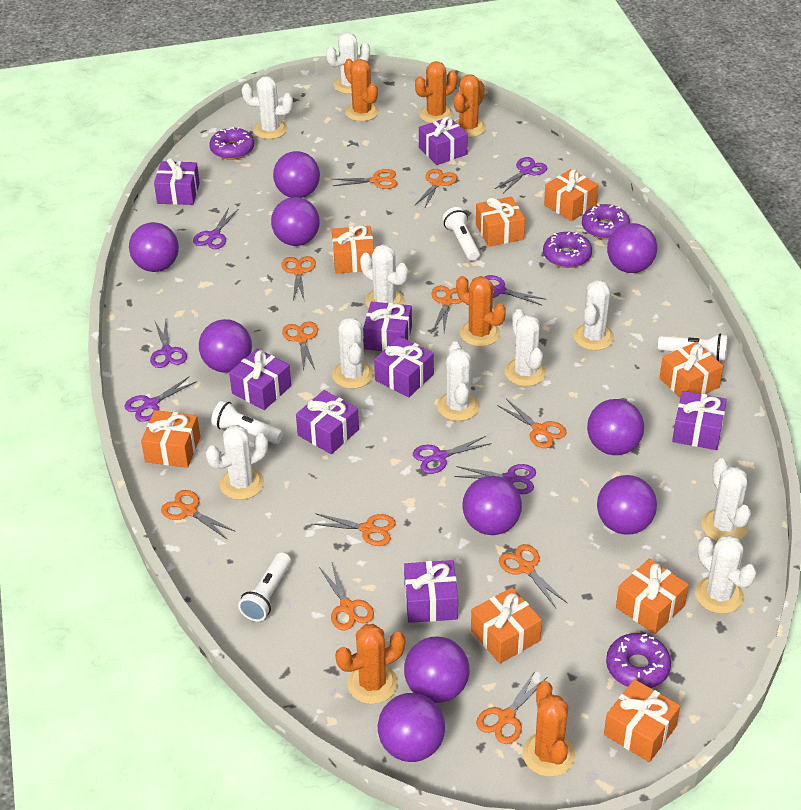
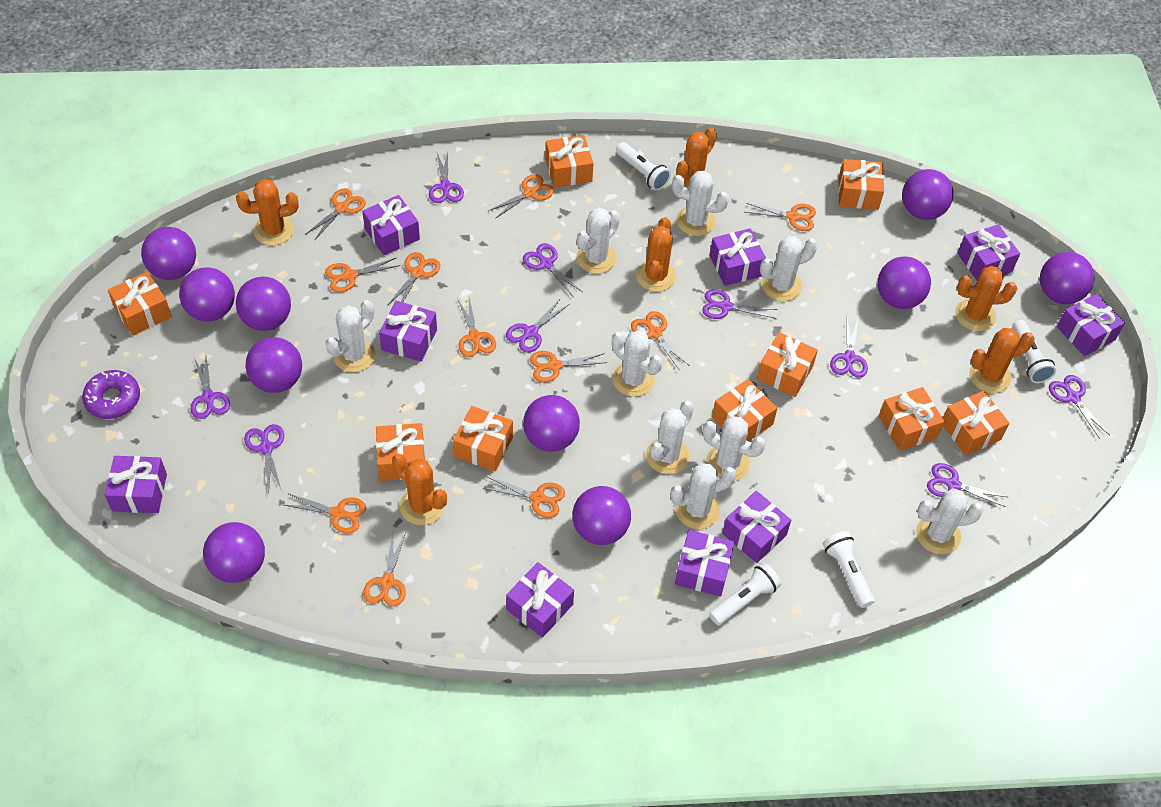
orange gift: 8 -> 9
purple donut: 4 -> 1
purple gift: 8 -> 9
purple scissors: 7 -> 9
white cactus: 10 -> 9

